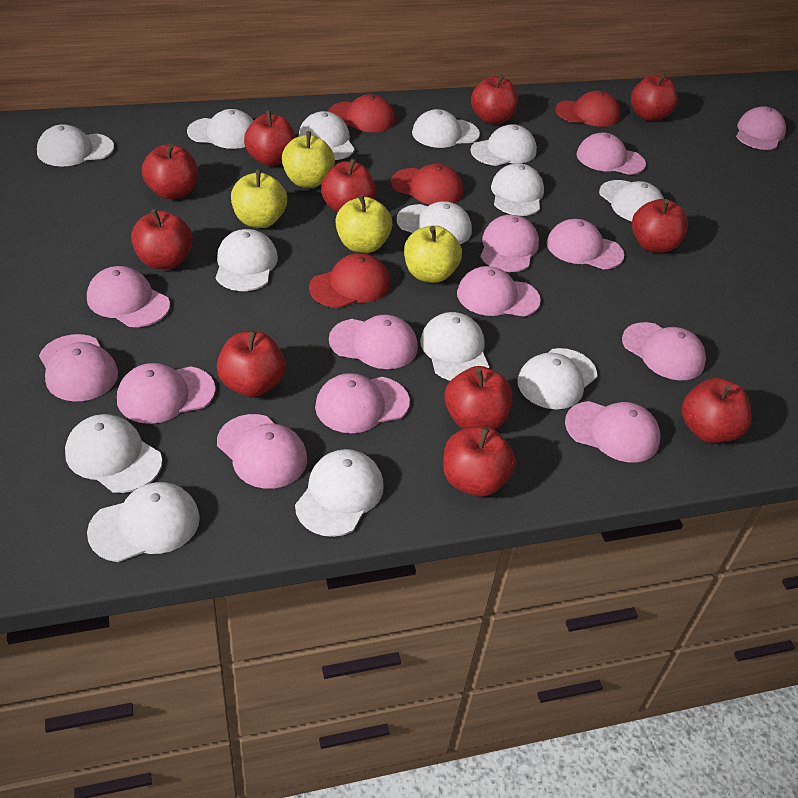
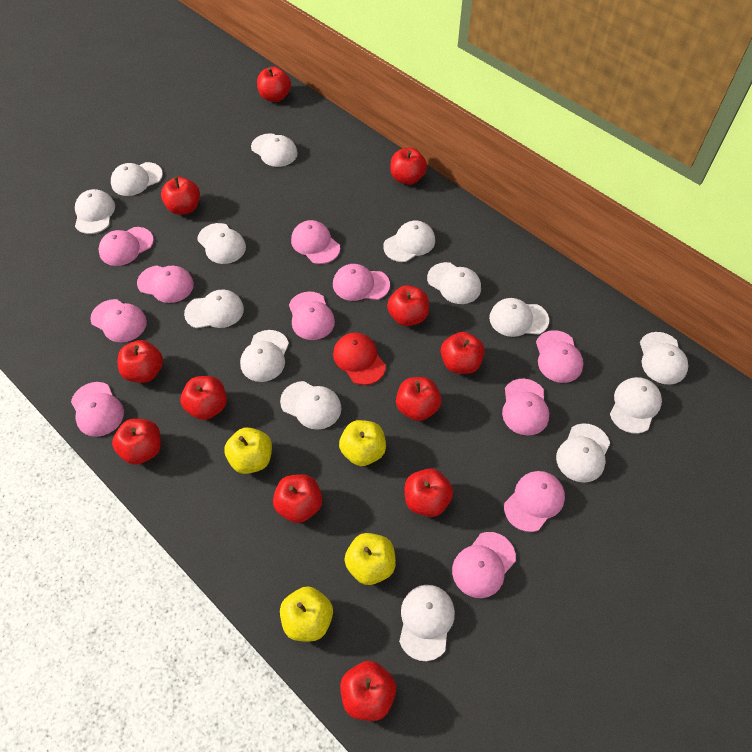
pink cap: 13 -> 11
red apple: 11 -> 12
red cap: 4 -> 1

